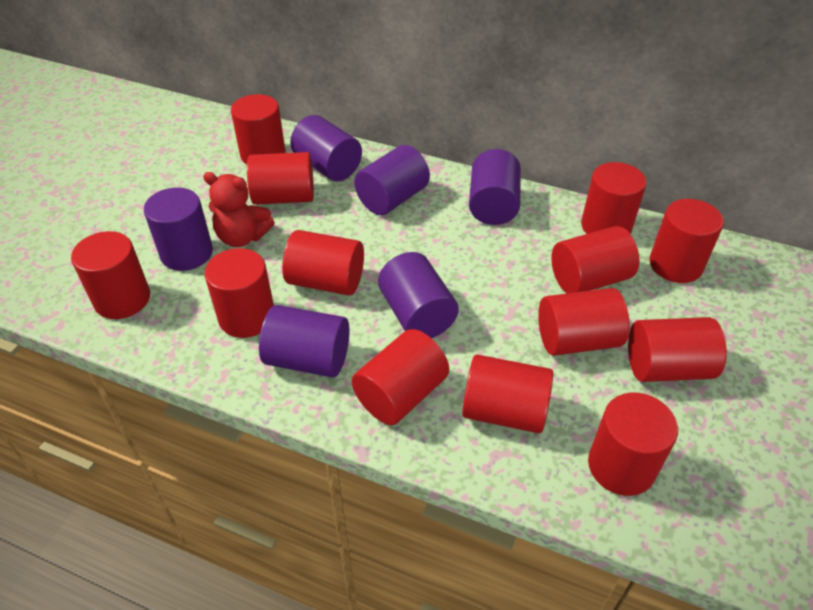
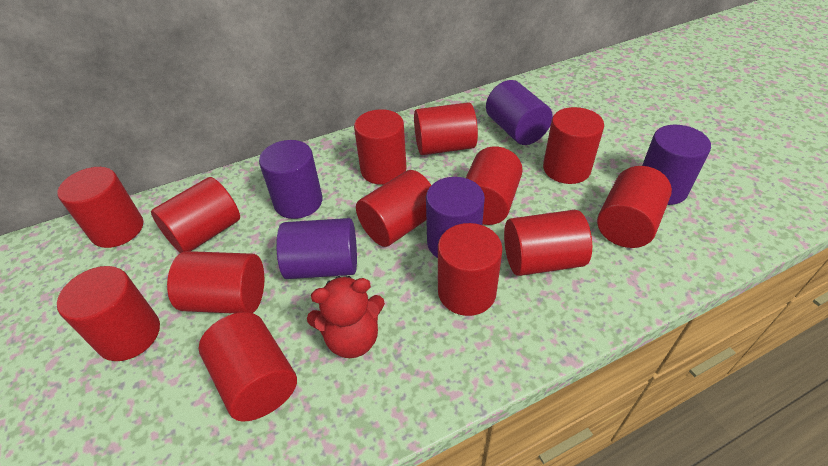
purple cylinder: 6 -> 5

